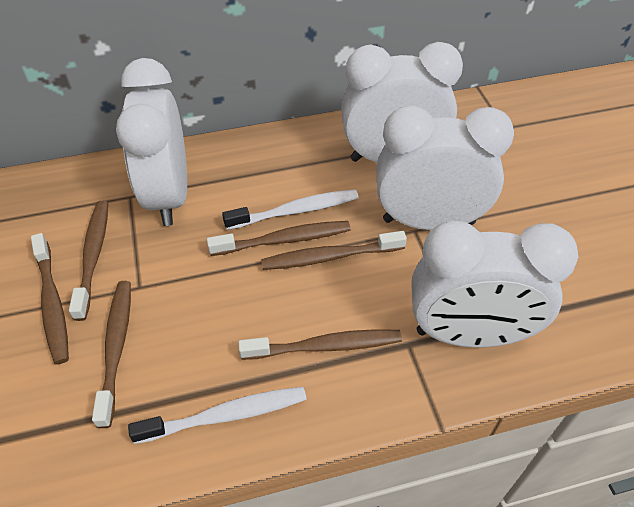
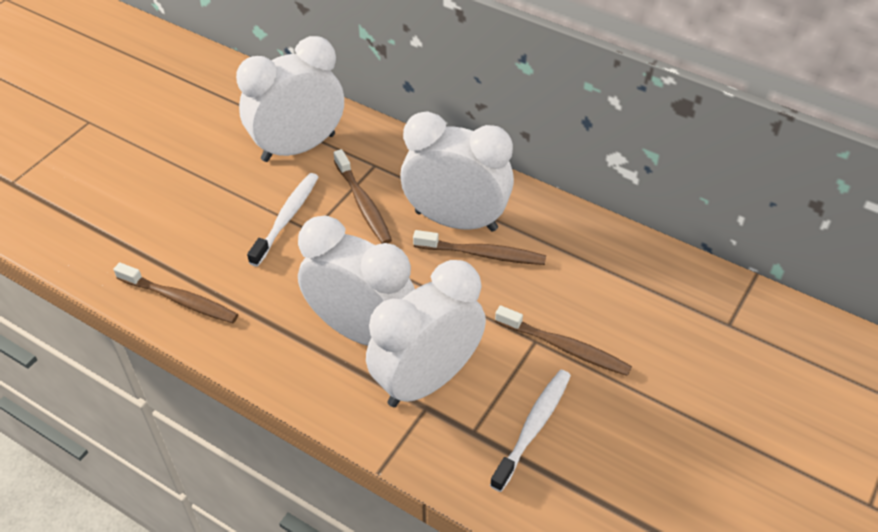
brown toothbrush: 6 -> 4

